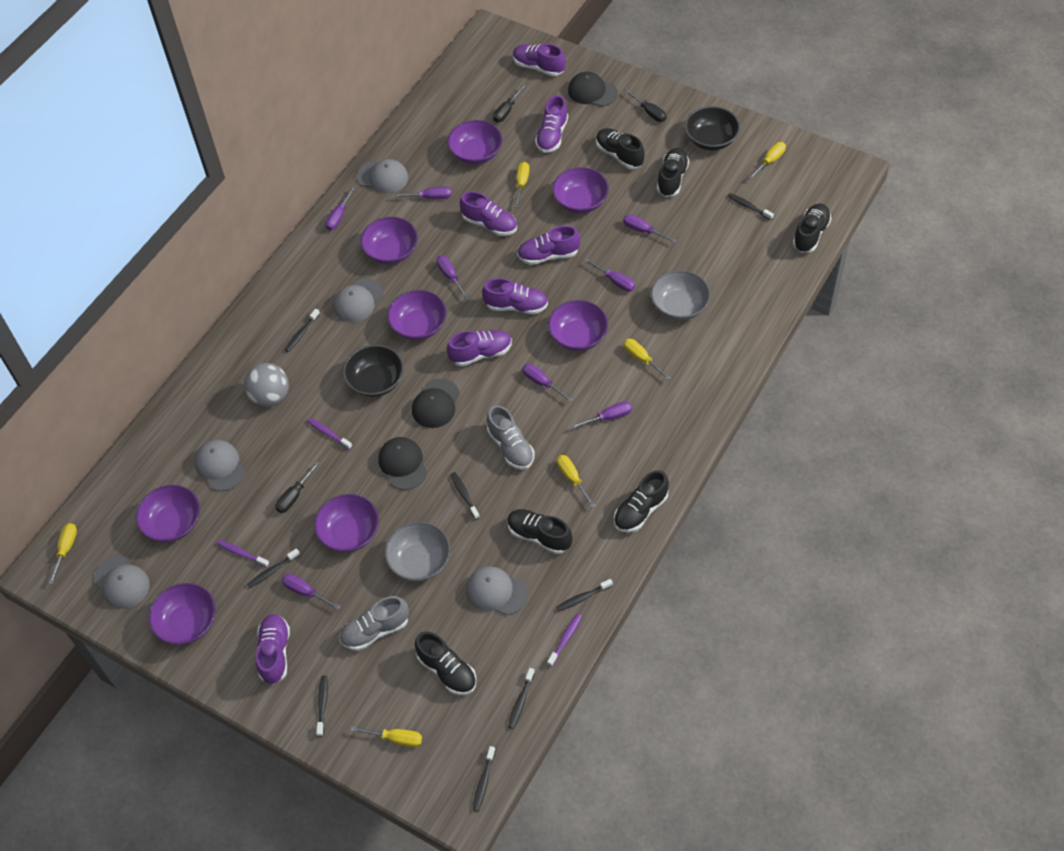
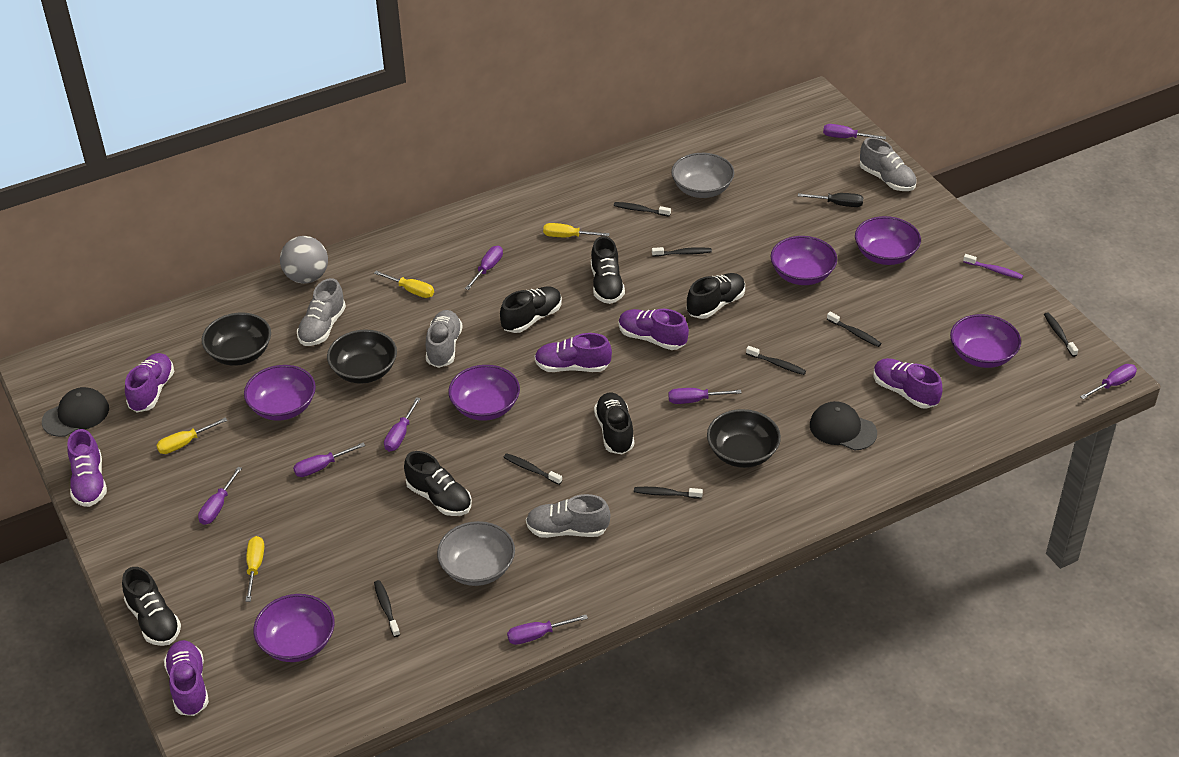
black bowl: 2 -> 3
black cap: 3 -> 2
black screwdriver: 3 -> 1
grey cap: 5 -> 0
grey shoe: 2 -> 4
purple bowl: 8 -> 6
purple shoe: 7 -> 6
purple toothbrush: 3 -> 1
yellow screwdriver: 6 -> 4

